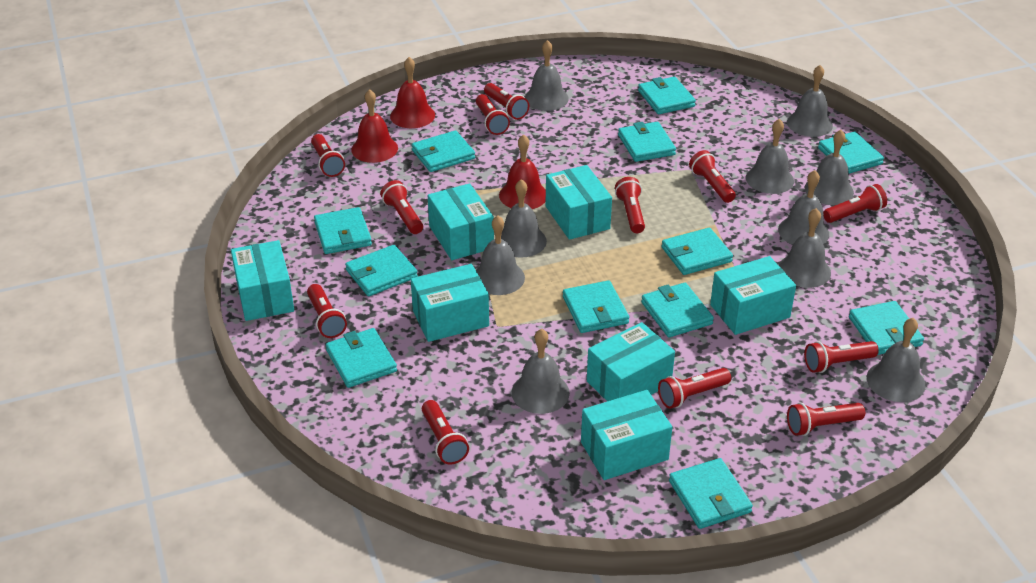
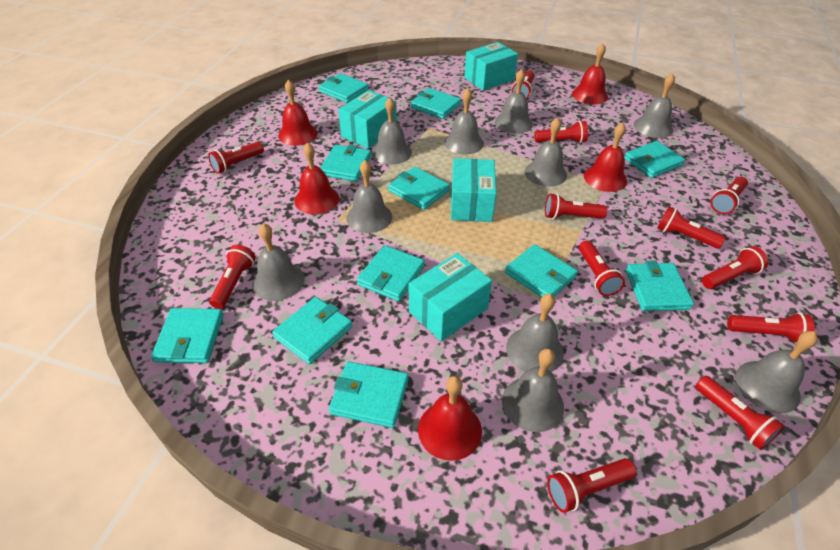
red bell: 3 -> 5
turquoise box: 7 -> 4
turquoise wallet: 12 -> 11

